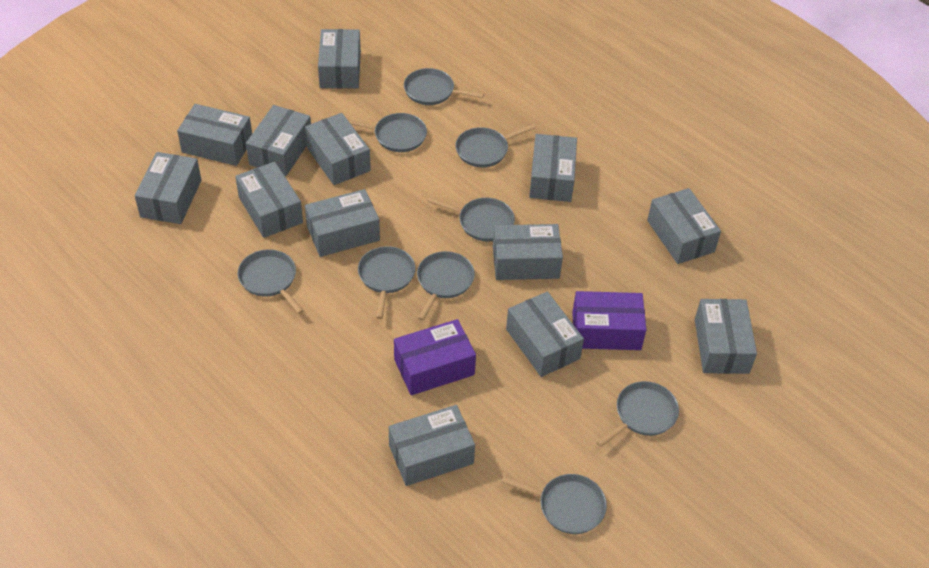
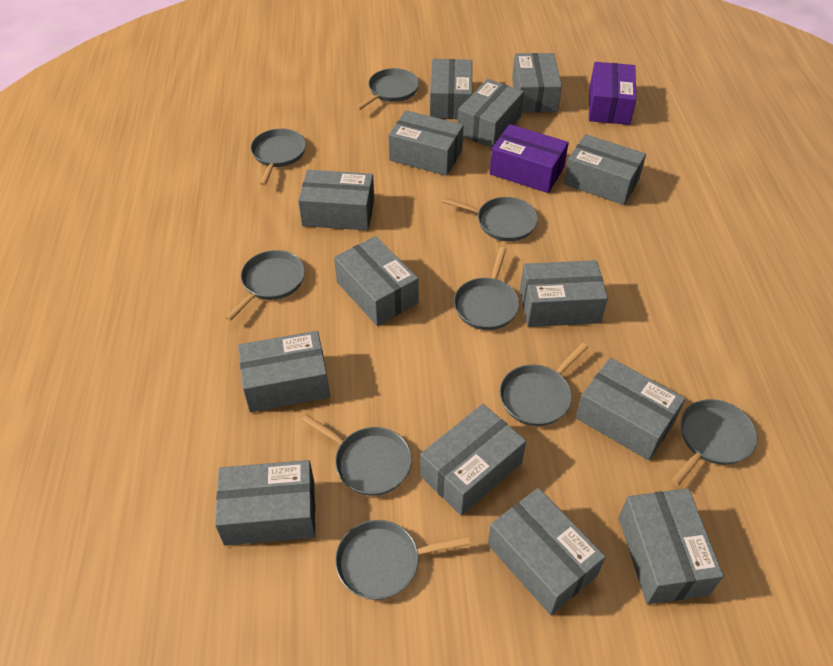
grey box: 13 -> 14

